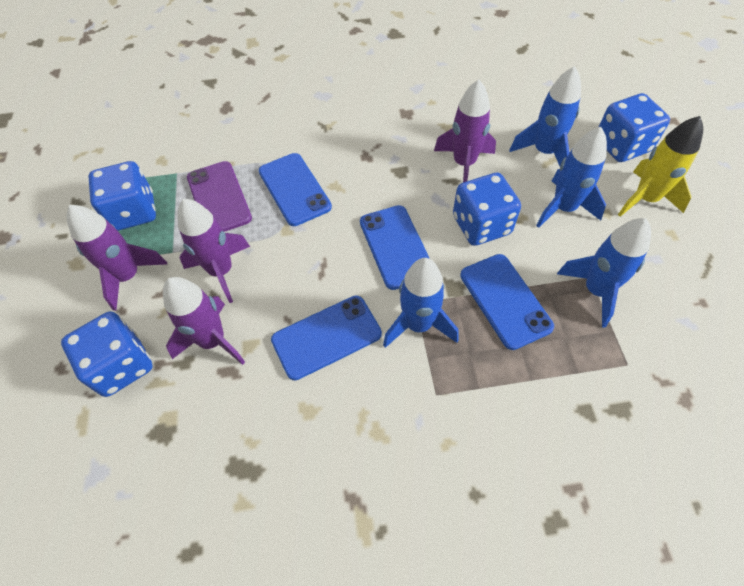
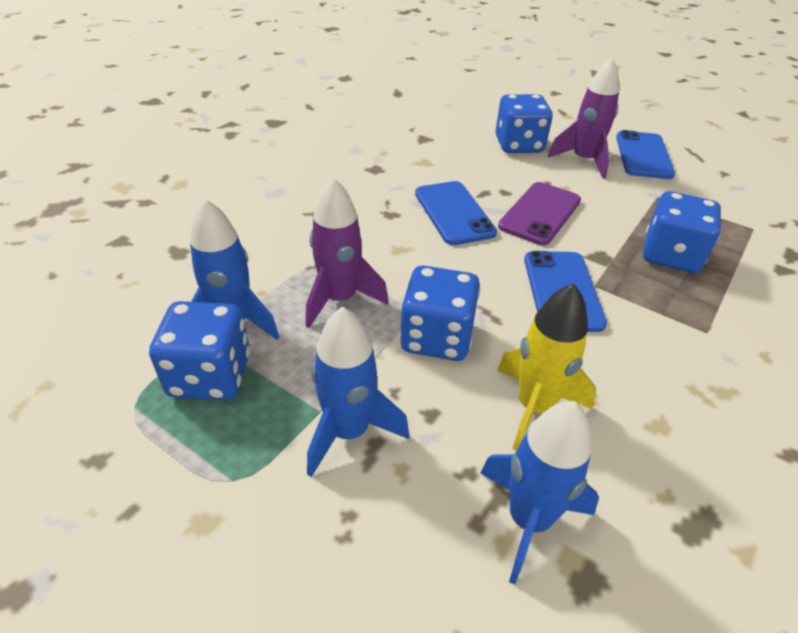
blue phone: 4 -> 3
blue rocket: 4 -> 3
purple rocket: 4 -> 2

